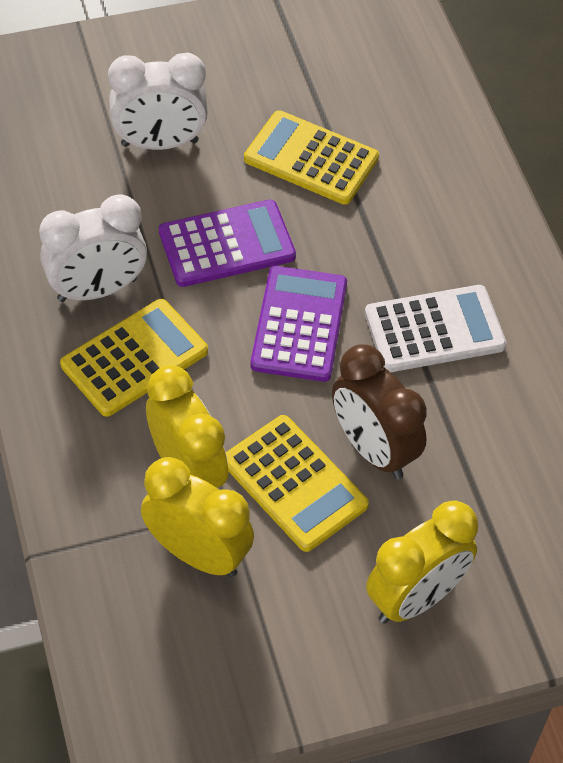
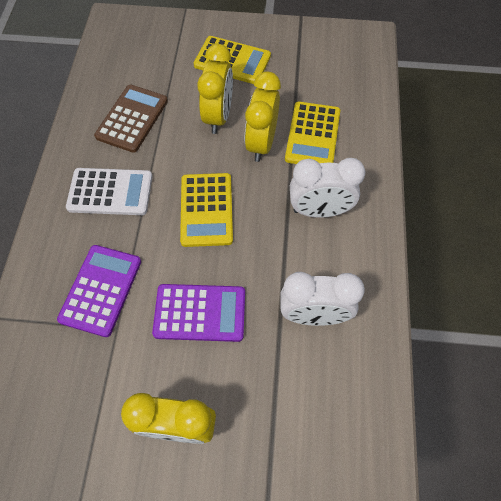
brown calculator: 0 -> 1
brown clock: 1 -> 0

